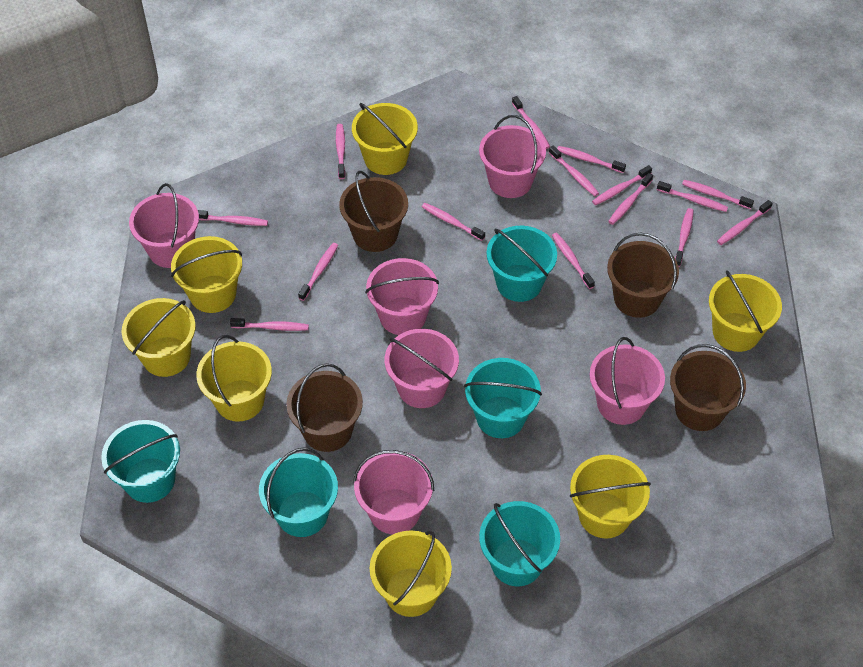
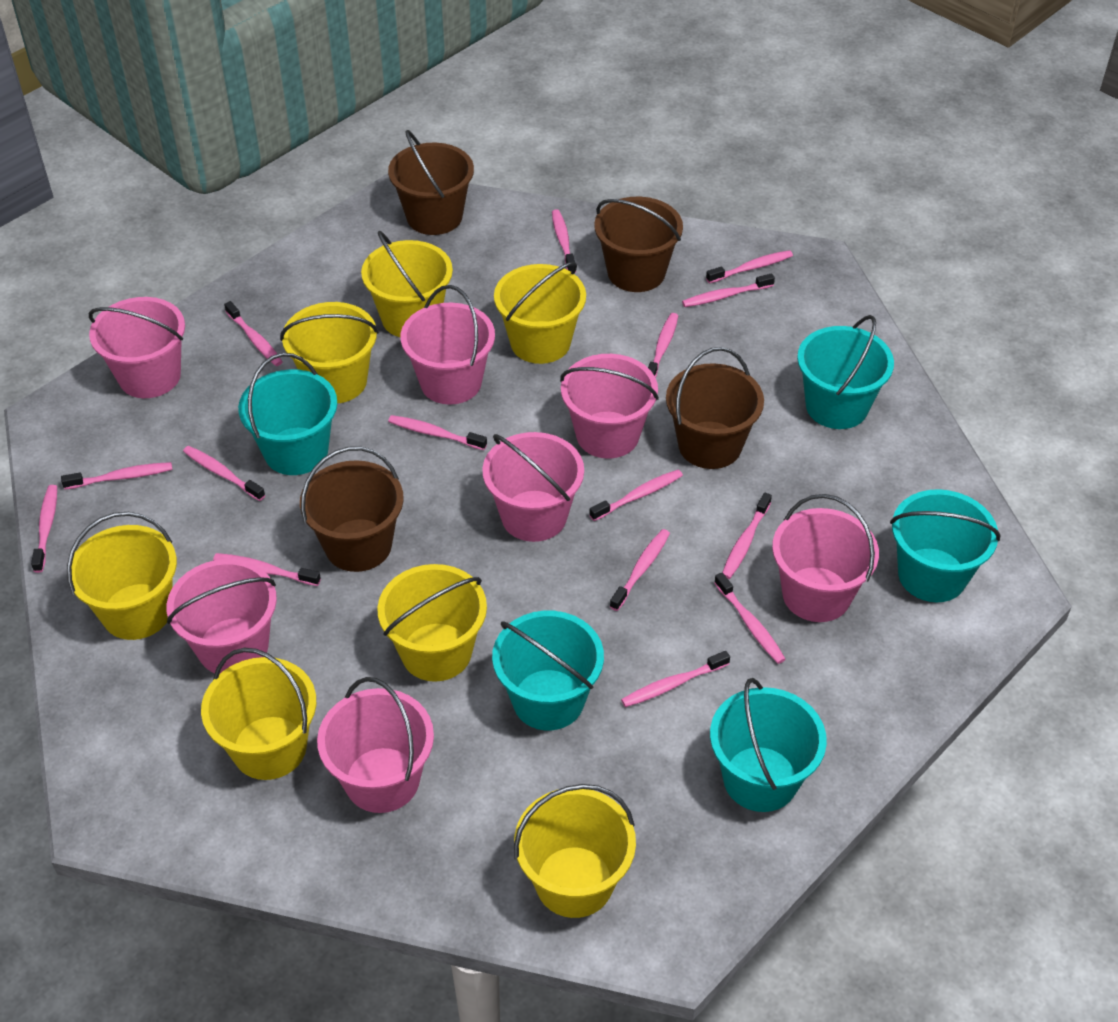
pink bucket: 6 -> 7

